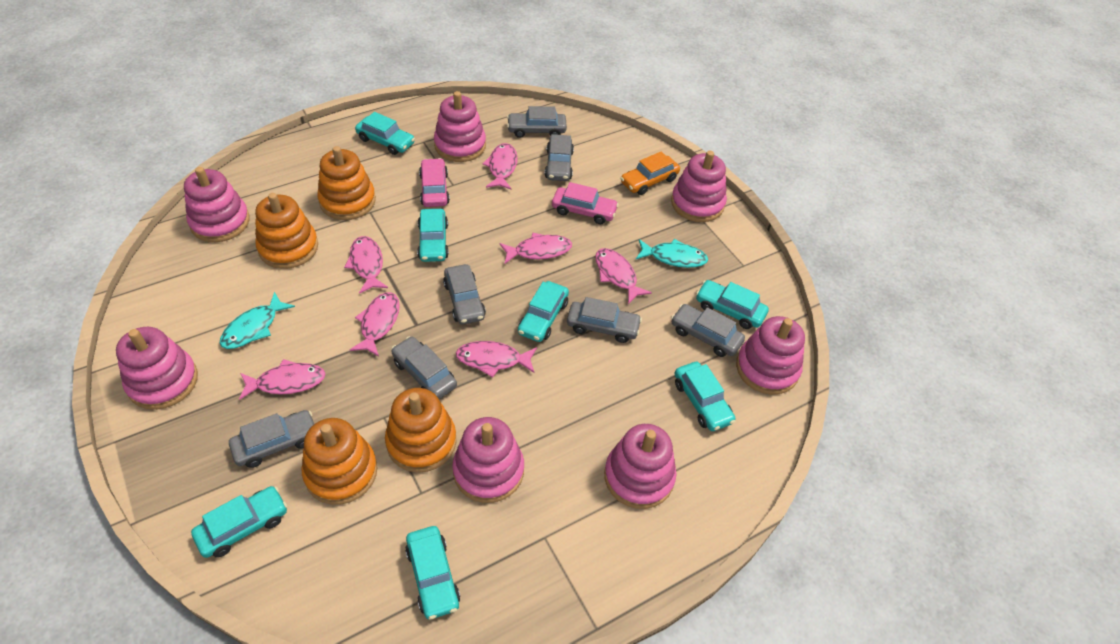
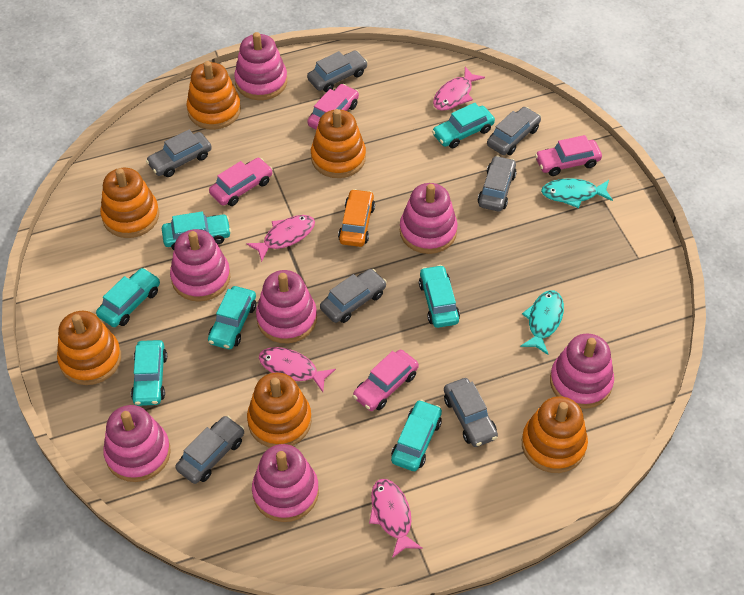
orange stacking toy: 4 -> 6
pink car: 2 -> 4
pink fish: 7 -> 4

